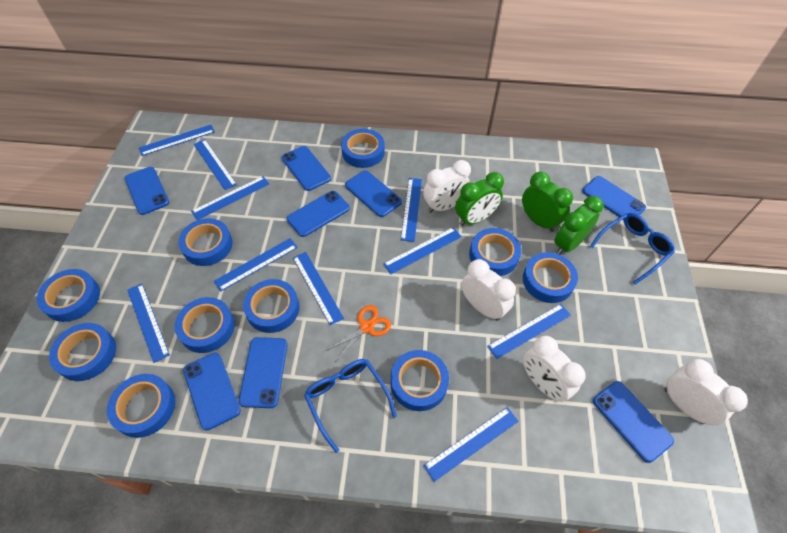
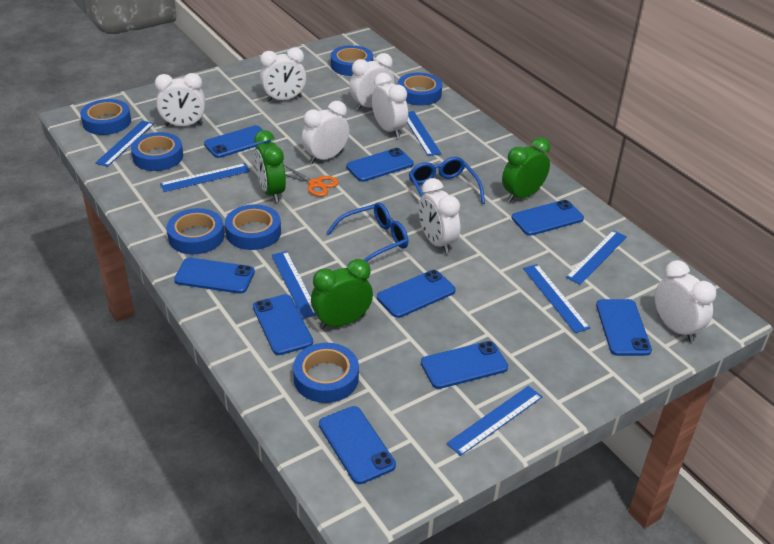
blue phone: 8 -> 9
blue ruler: 10 -> 7
blue tape: 10 -> 7
white clock: 4 -> 7

